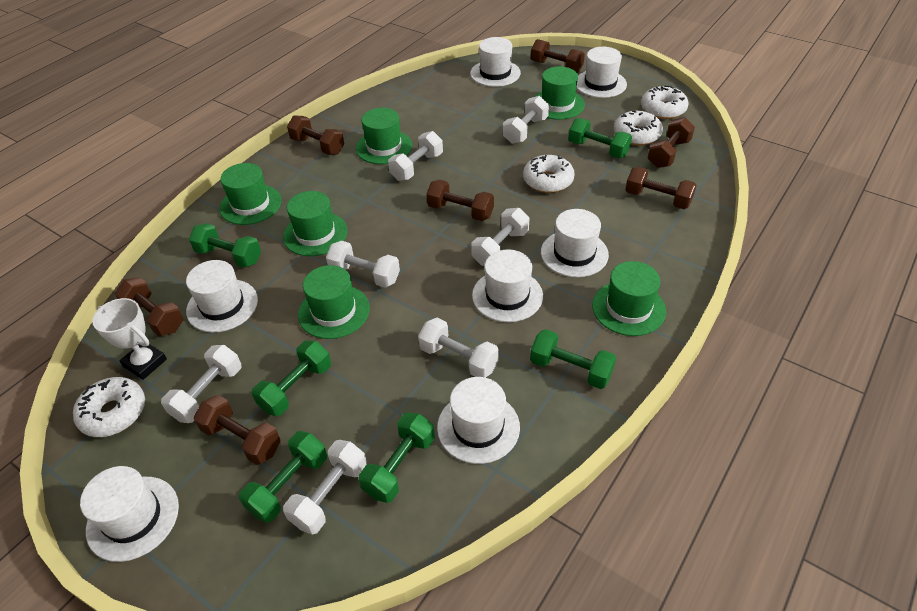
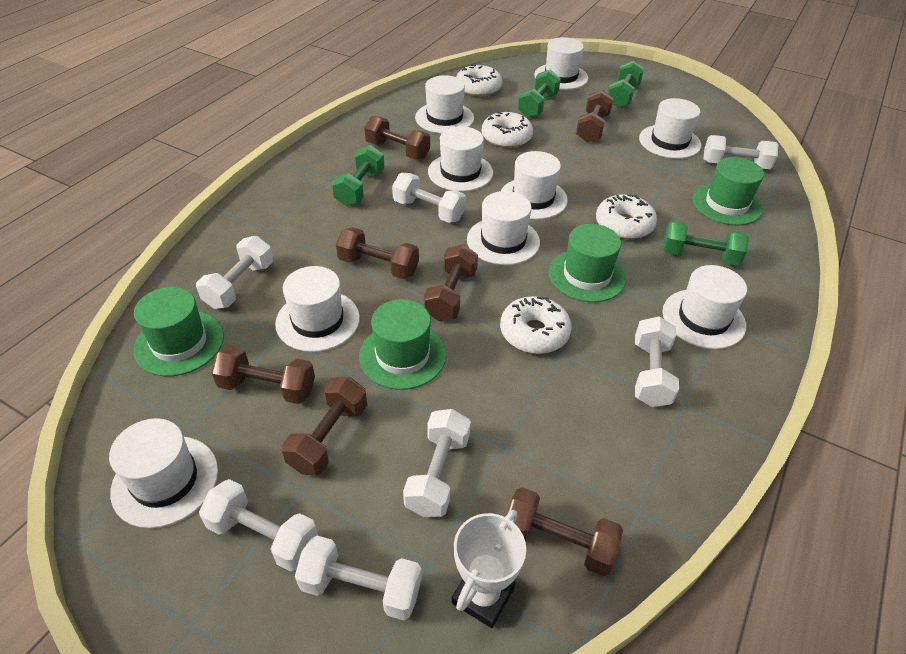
green dumbbell: 6 -> 4
green hat: 6 -> 4
white hat: 7 -> 9

